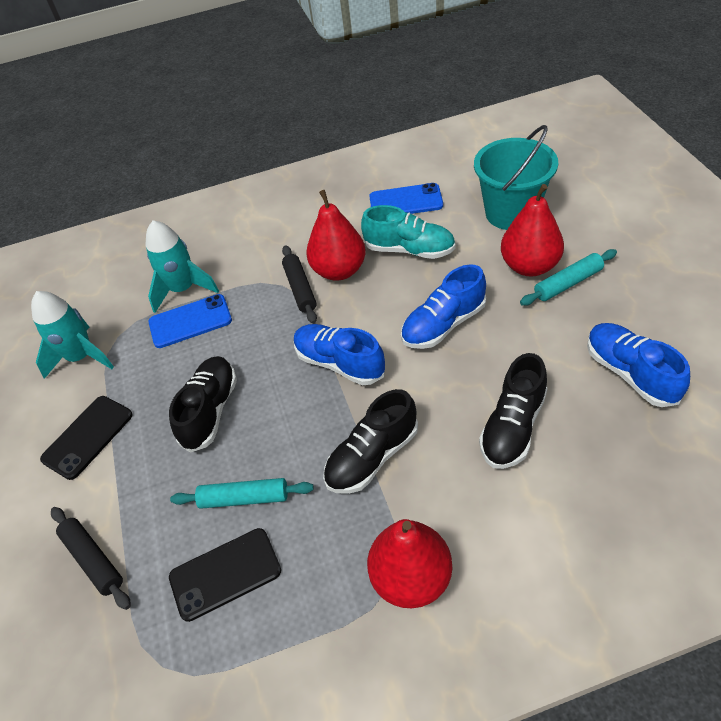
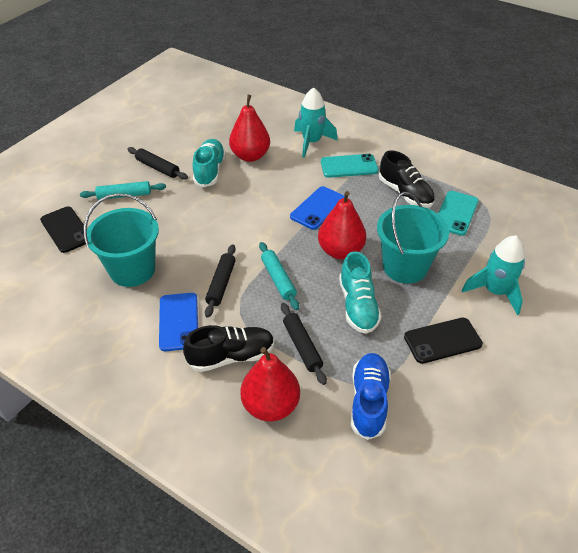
black rolling pin: 2 -> 3
black shoe: 3 -> 2
blue shoe: 3 -> 1
turquoise bucket: 1 -> 2
turquoise phone: 0 -> 2
turquoise shoe: 1 -> 2

